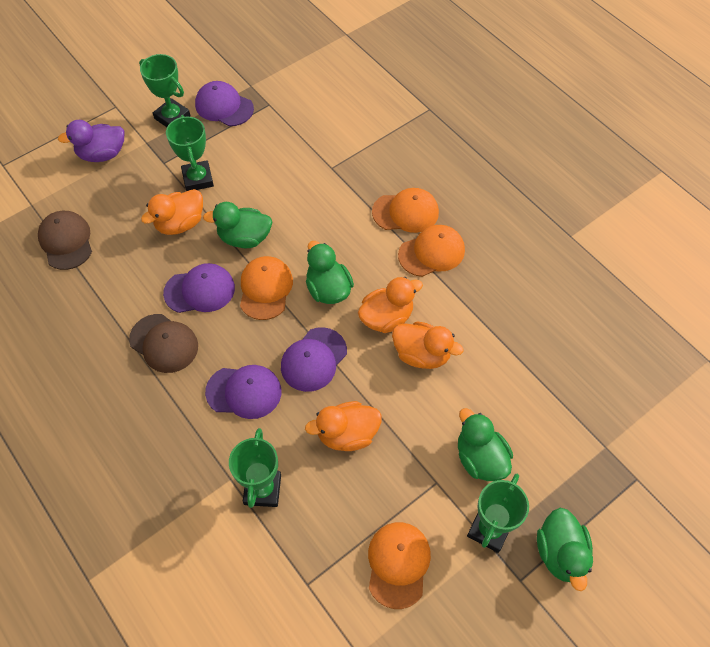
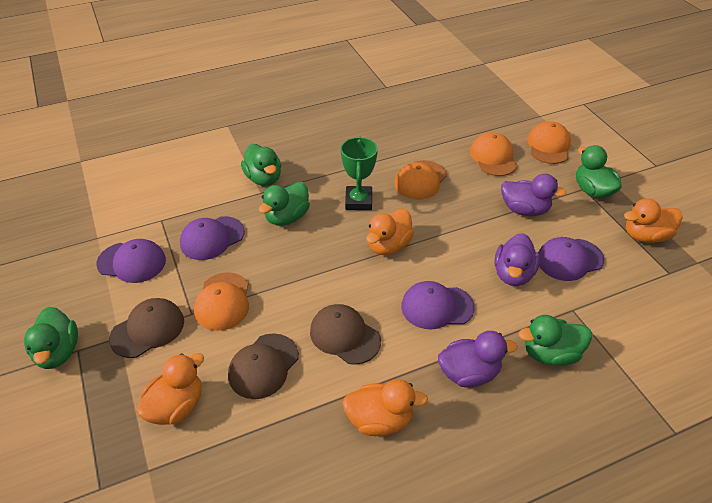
brown cap: 2 -> 3
green duck: 4 -> 5
green trophy: 4 -> 1
purple duck: 1 -> 3

